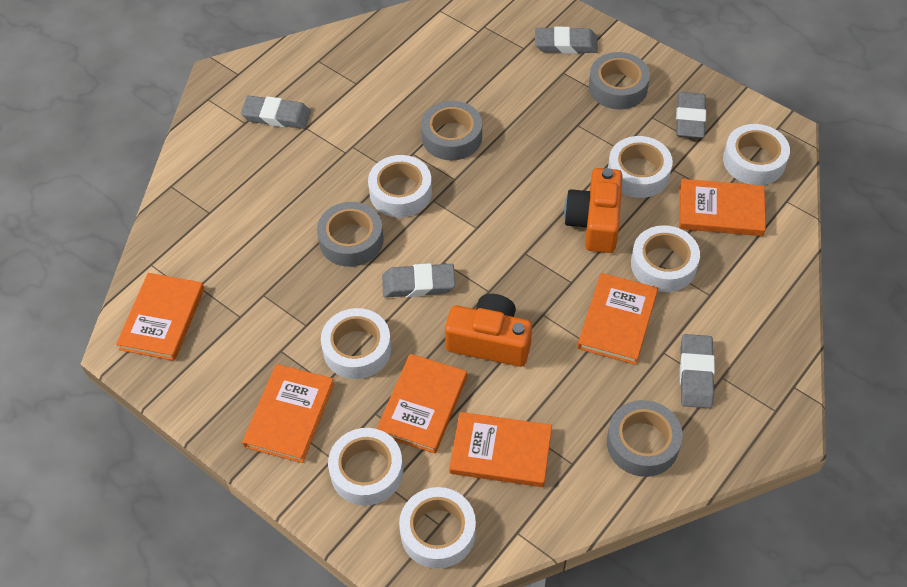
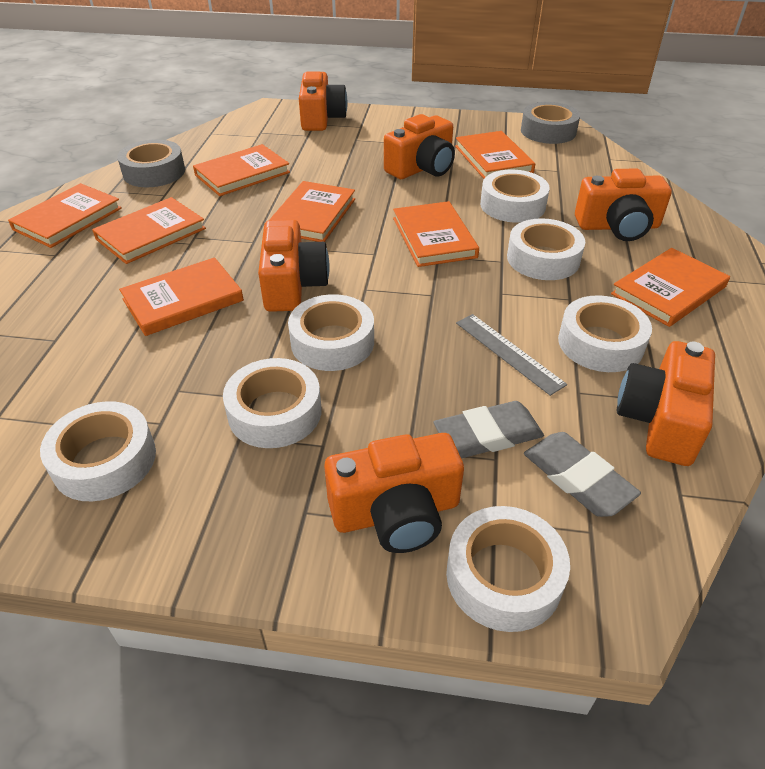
grey eraser: 5 -> 2
grey ruler: 0 -> 1
grey tape: 4 -> 2
orange book: 6 -> 8
orange camera: 2 -> 6

